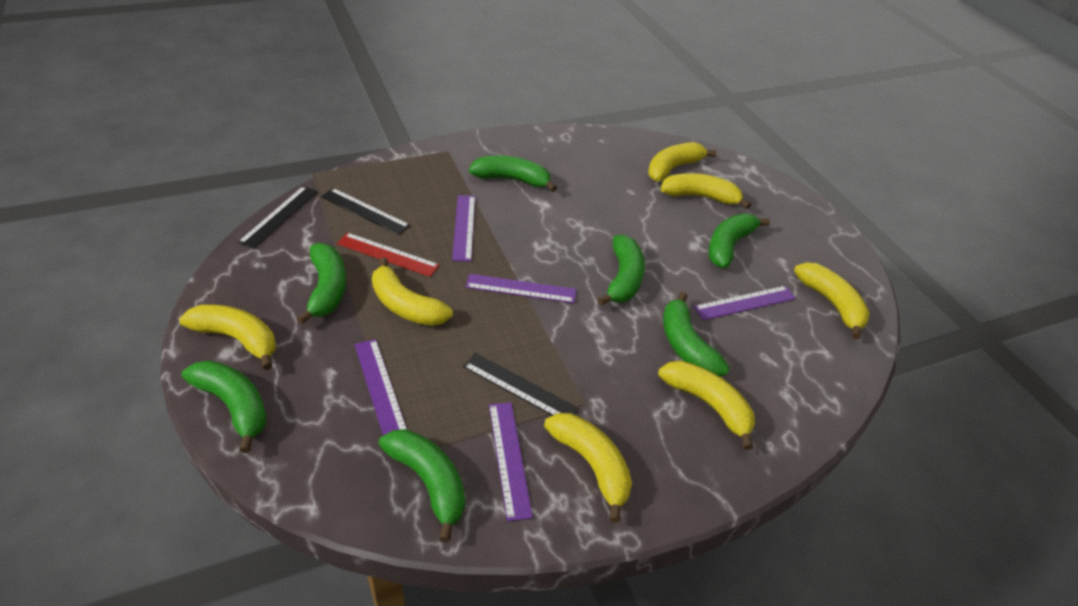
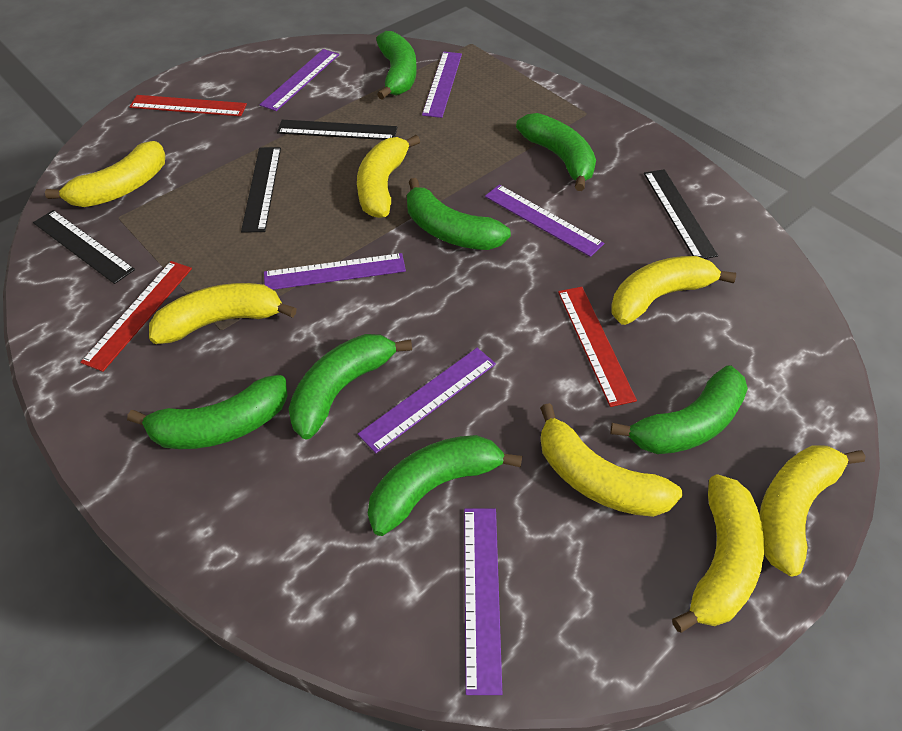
black ruler: 3 -> 4
purple ruler: 5 -> 6
red ruler: 1 -> 3

